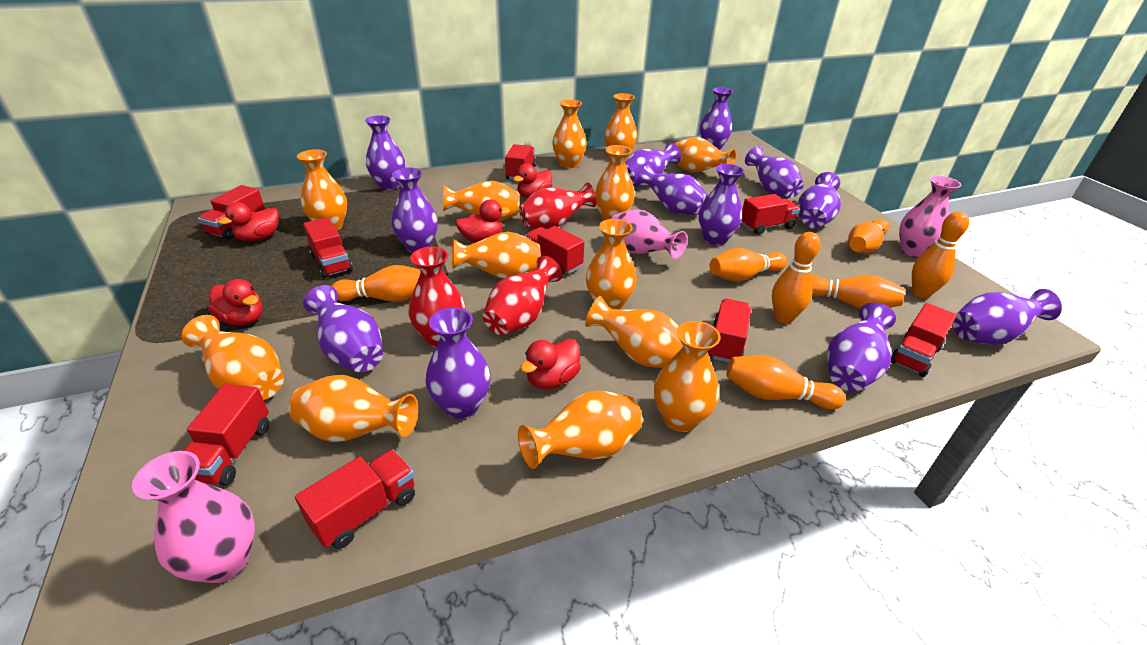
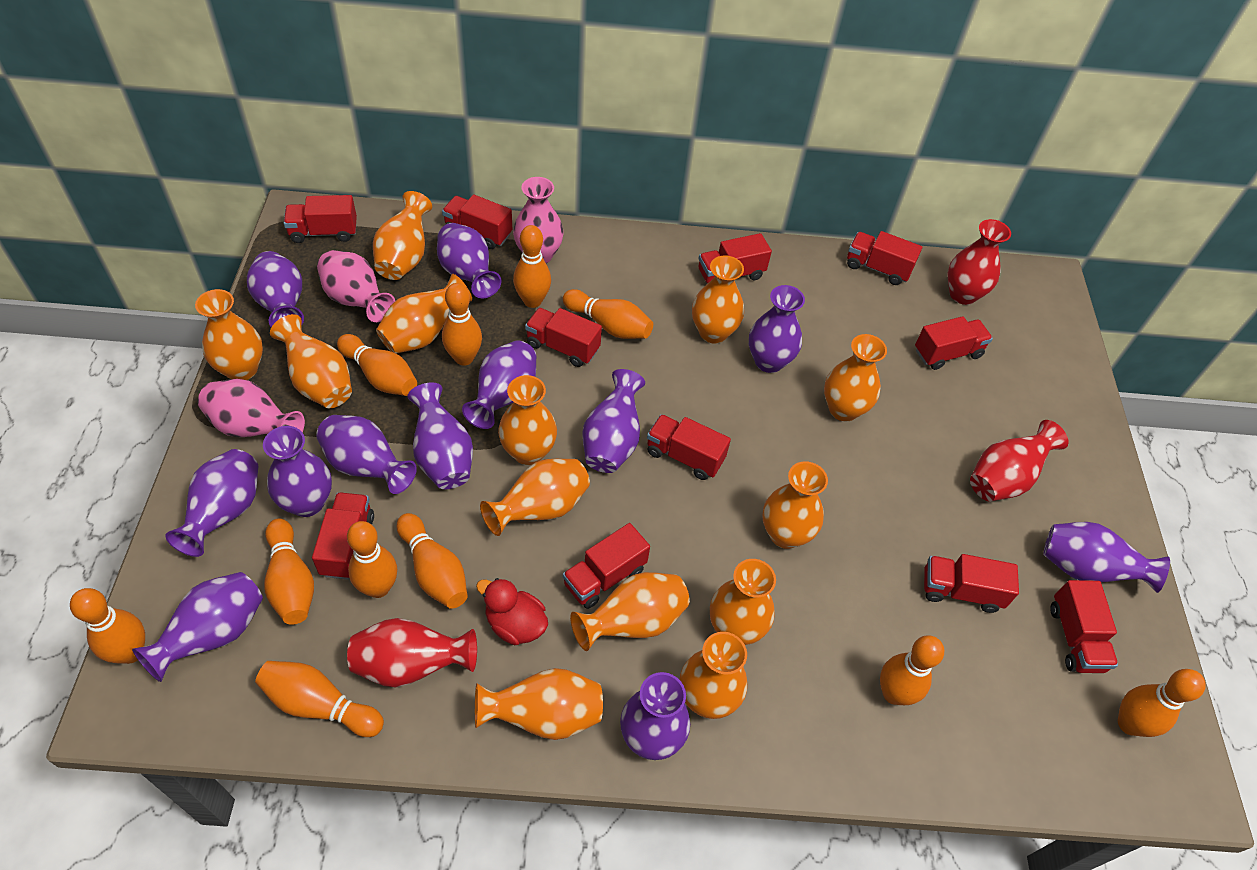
orange bowling pin: 7 -> 11
red duck: 5 -> 1
red truck: 9 -> 11

